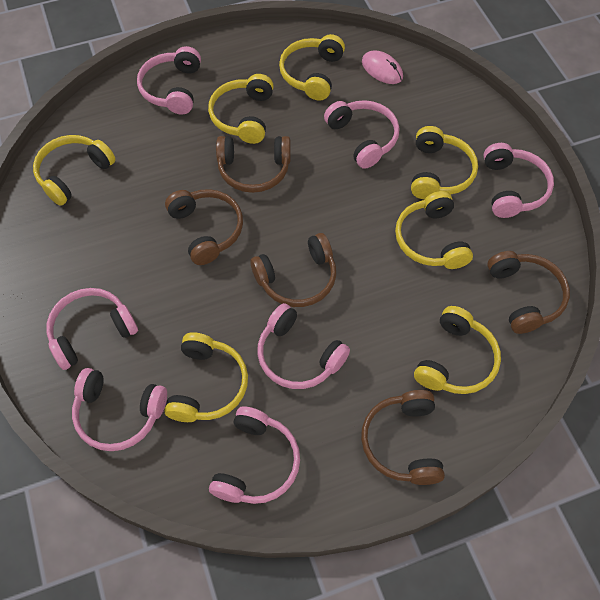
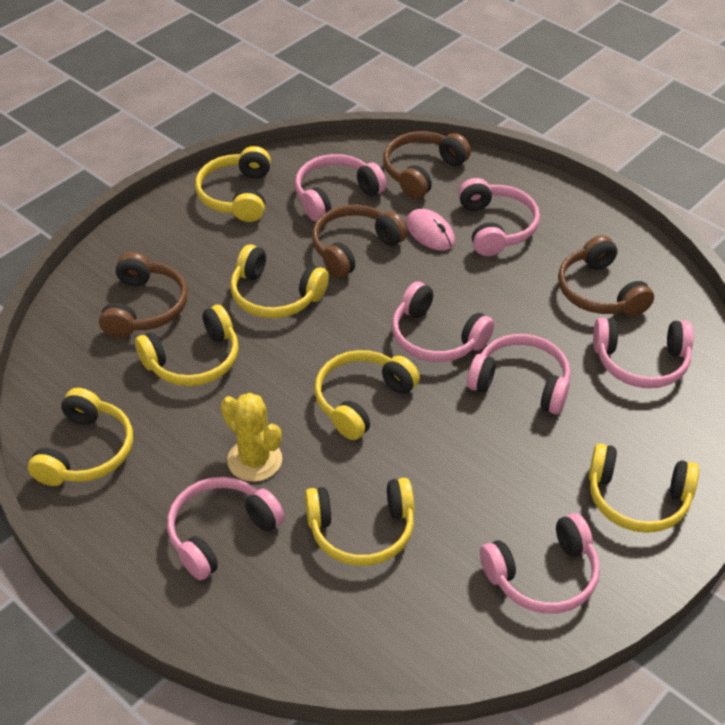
brown headphones: 5 -> 4
yellow cactus: 0 -> 1

